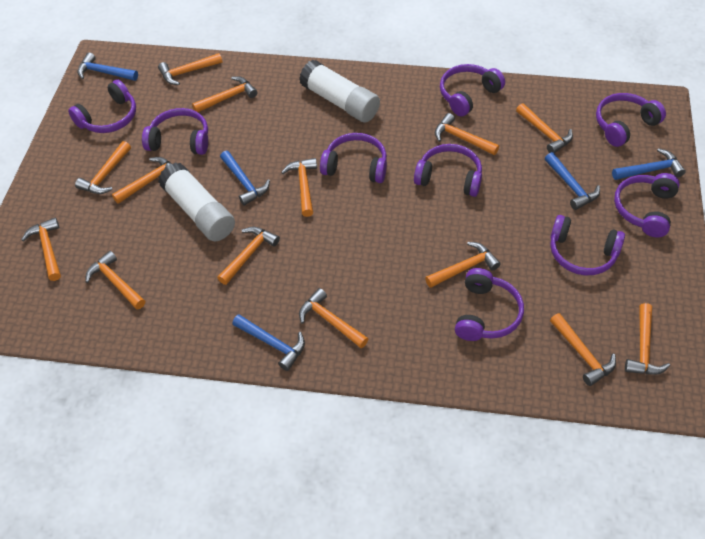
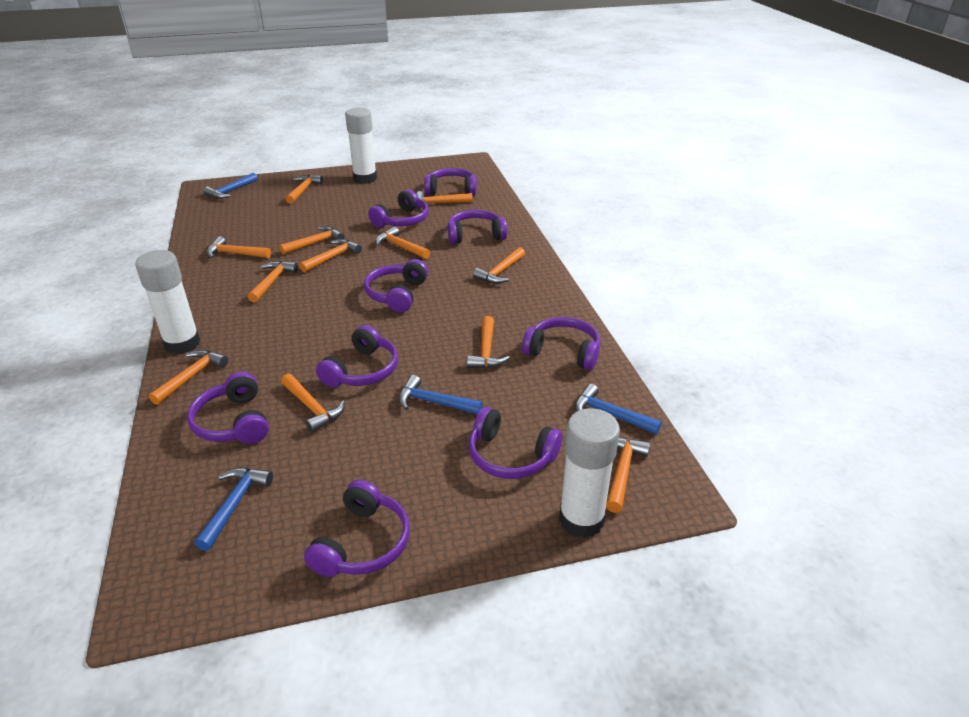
blue hammer: 5 -> 4
orange hammer: 14 -> 12
white glue stick: 2 -> 3

